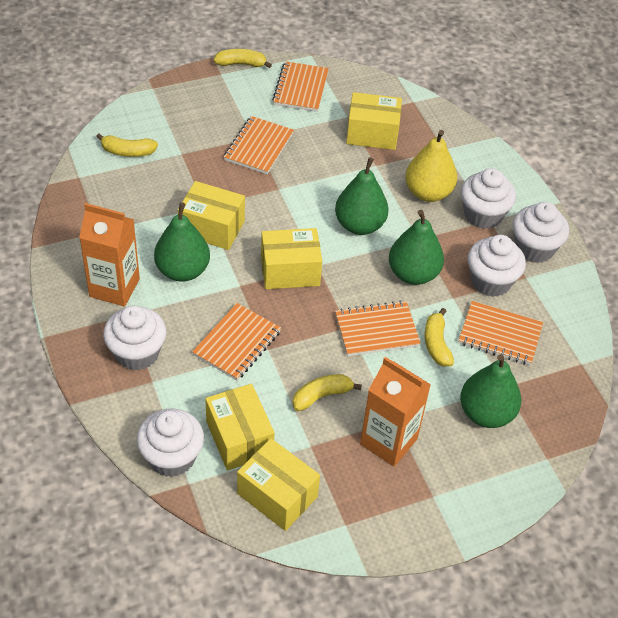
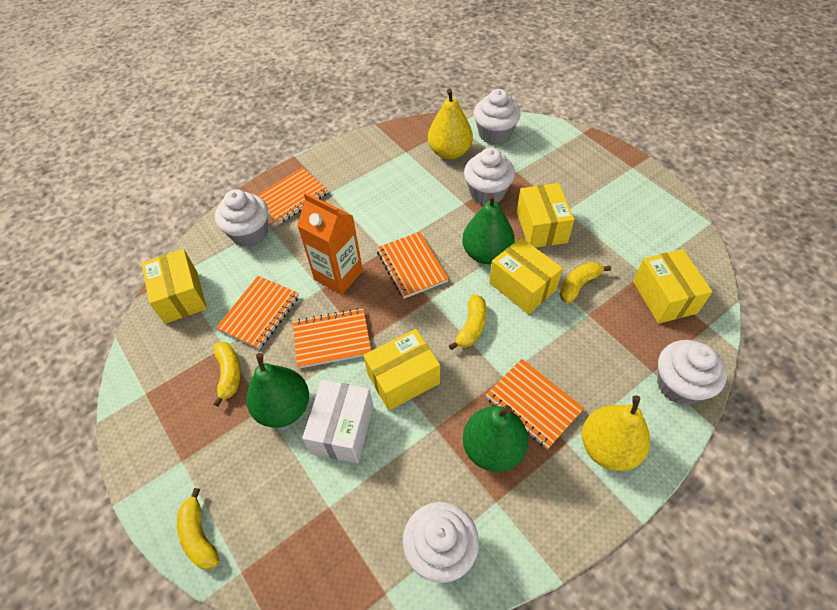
green pear: 4 -> 3
orange carton: 2 -> 1
white box: 0 -> 1
yellow pear: 1 -> 2

